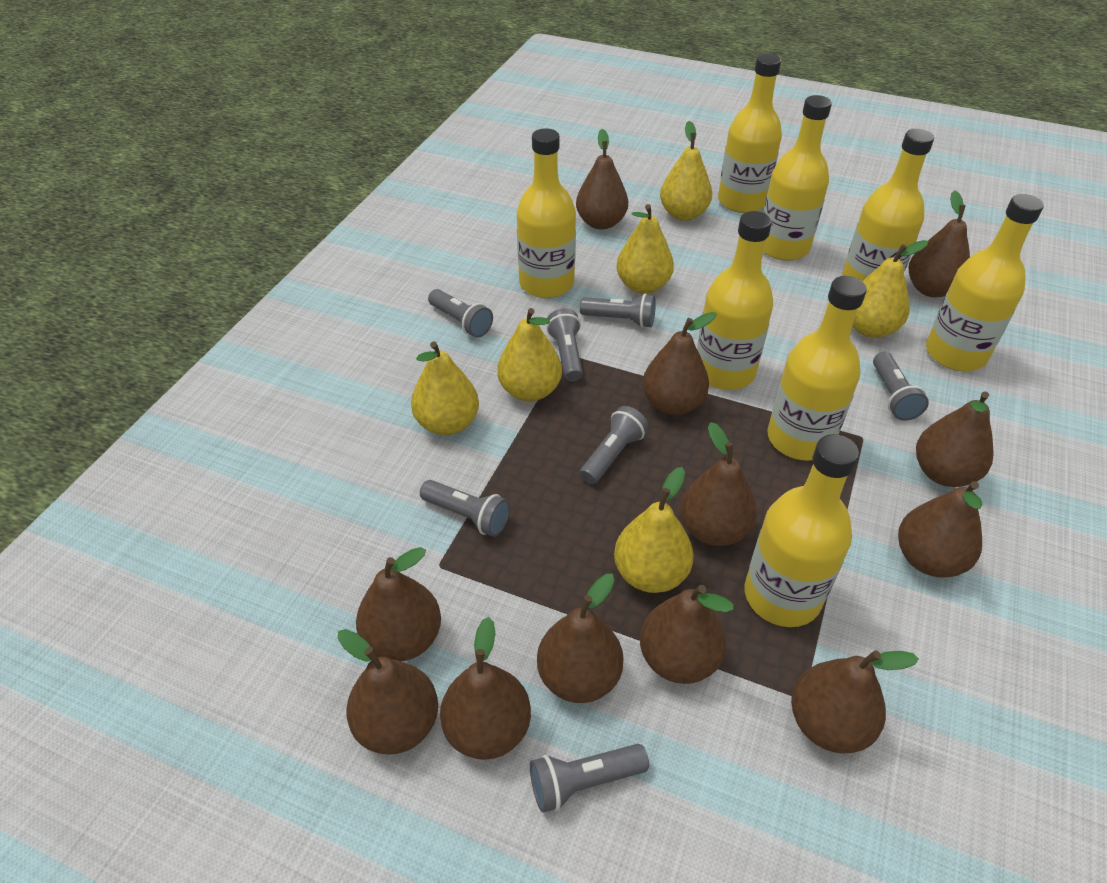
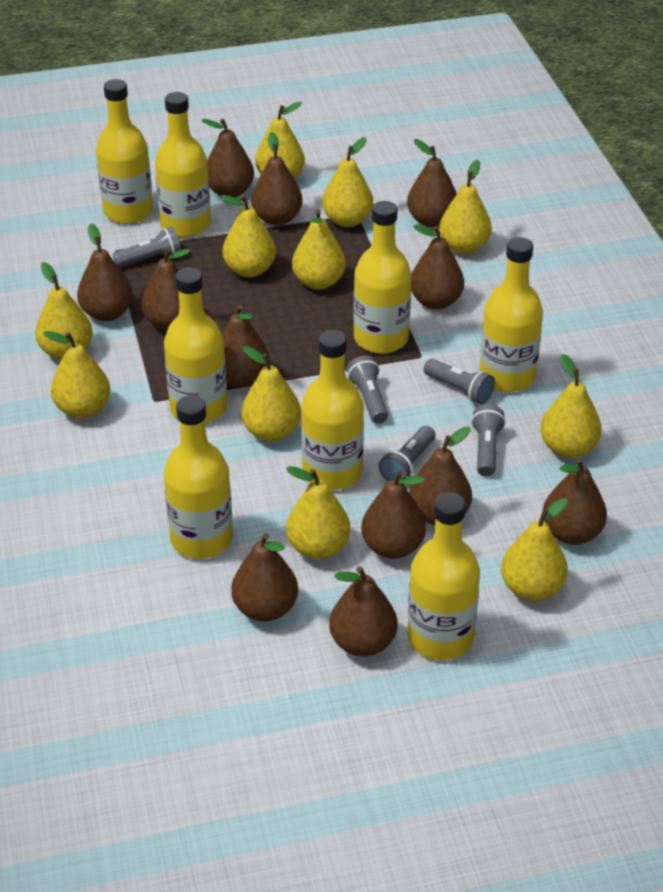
grey flashlight: 7 -> 5
yellow pear: 6 -> 11

